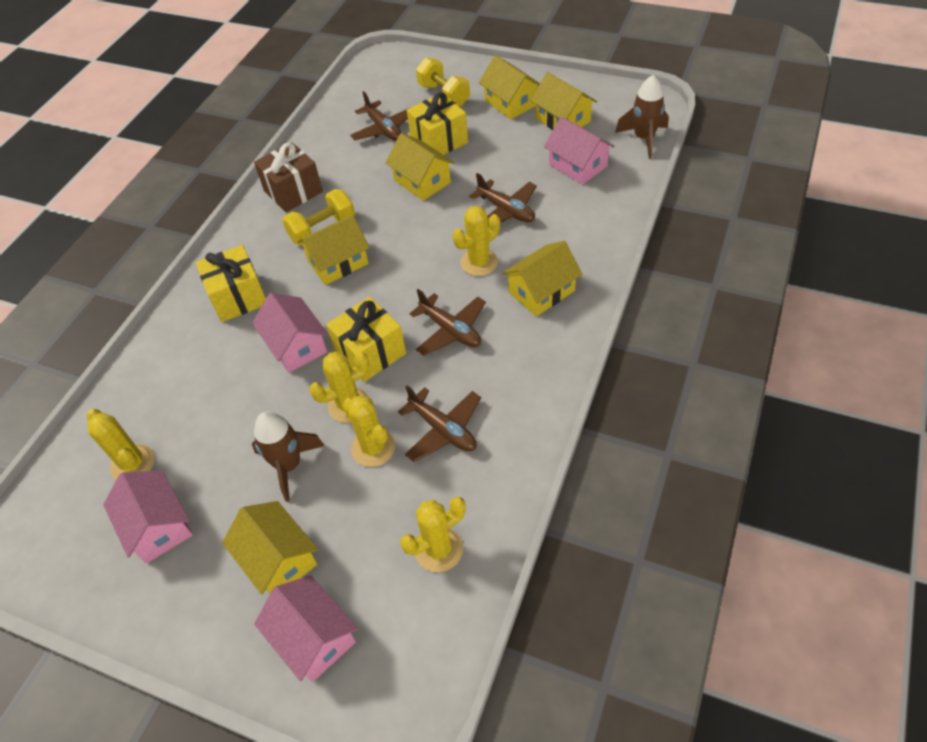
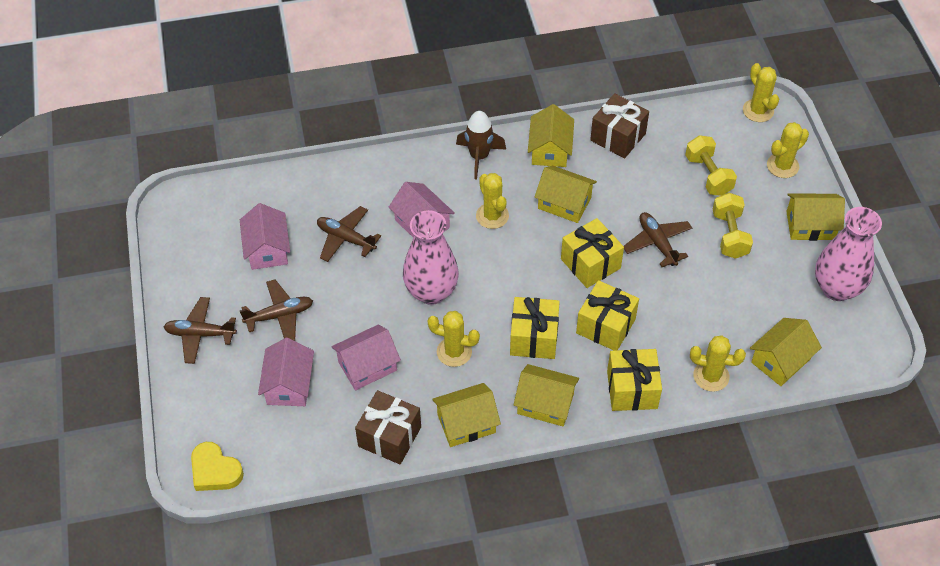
brown gift: 1 -> 2
brown rocket: 2 -> 1
pink vase: 0 -> 2
yellow gift: 3 -> 4
yellow heart: 0 -> 1

